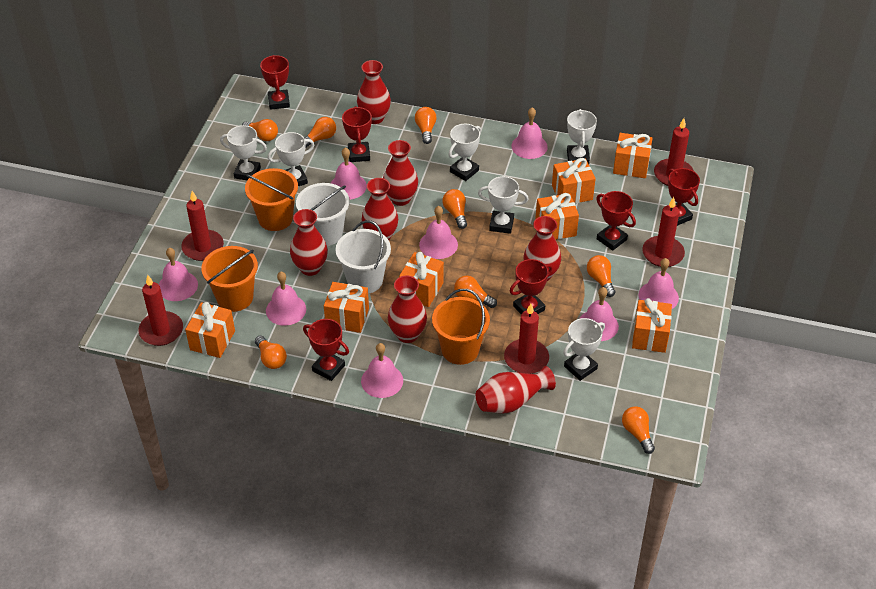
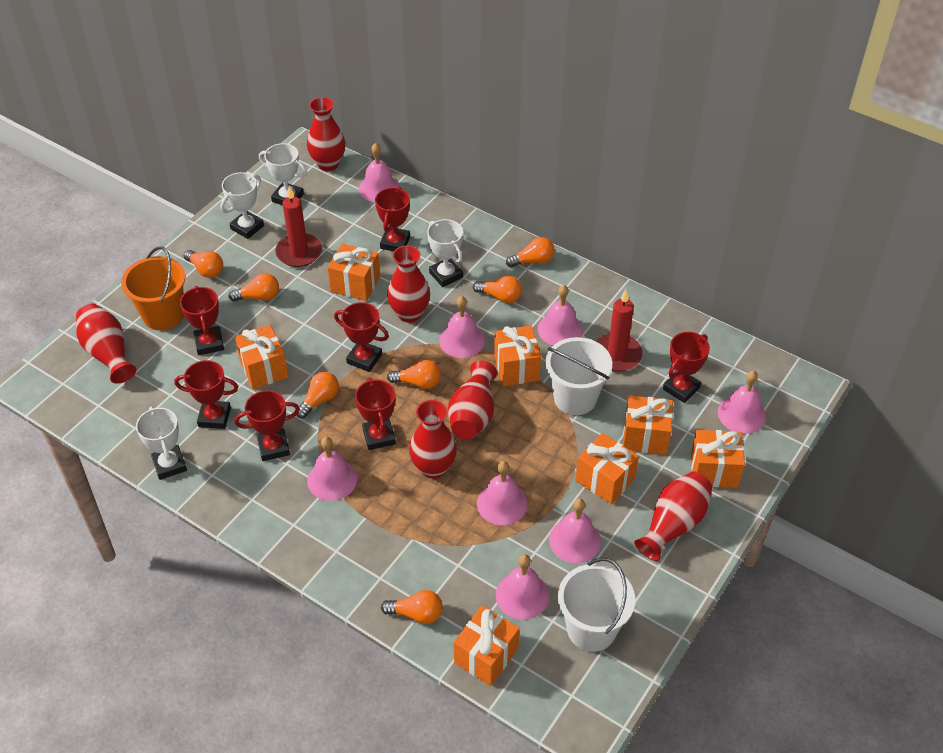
orange bucket: 3 -> 1
orange light bulb: 8 -> 7
red candle: 5 -> 2
red trophy: 6 -> 7
red vase: 7 -> 6
white trophy: 6 -> 4

